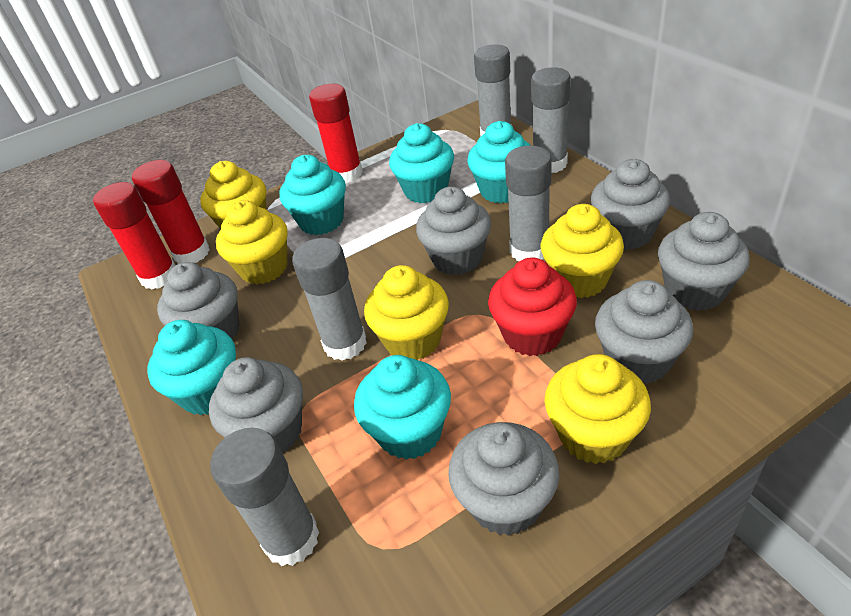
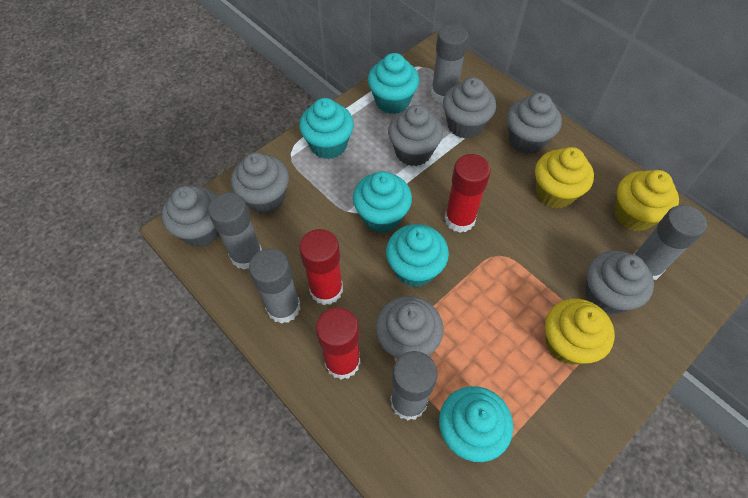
red cupcake: 1 -> 0
yellow cupcake: 5 -> 3

